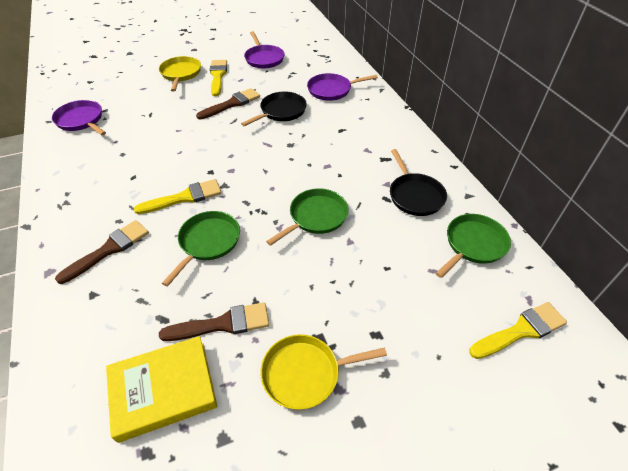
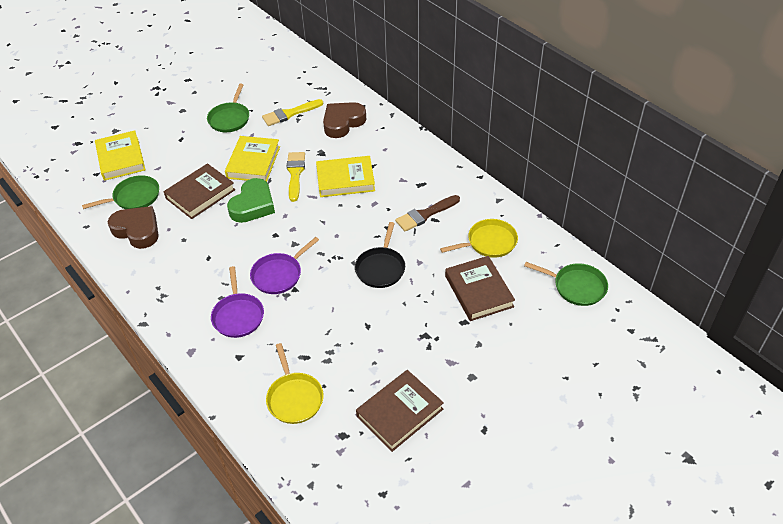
black pan: 2 -> 1
brown book: 0 -> 3
brown brush: 3 -> 1
brown heart: 0 -> 2
green heart: 0 -> 1
purple pan: 3 -> 2
yellow book: 1 -> 3
yellow brush: 3 -> 2

